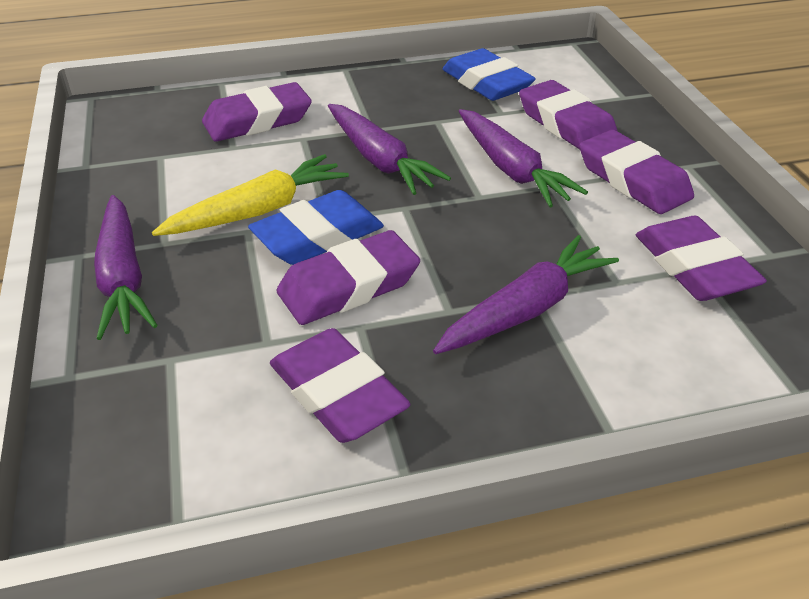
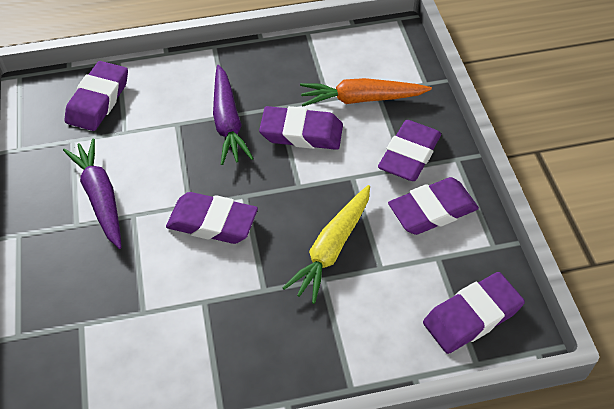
blue eraser: 2 -> 0
orange carrot: 0 -> 1
purple carrot: 4 -> 2

